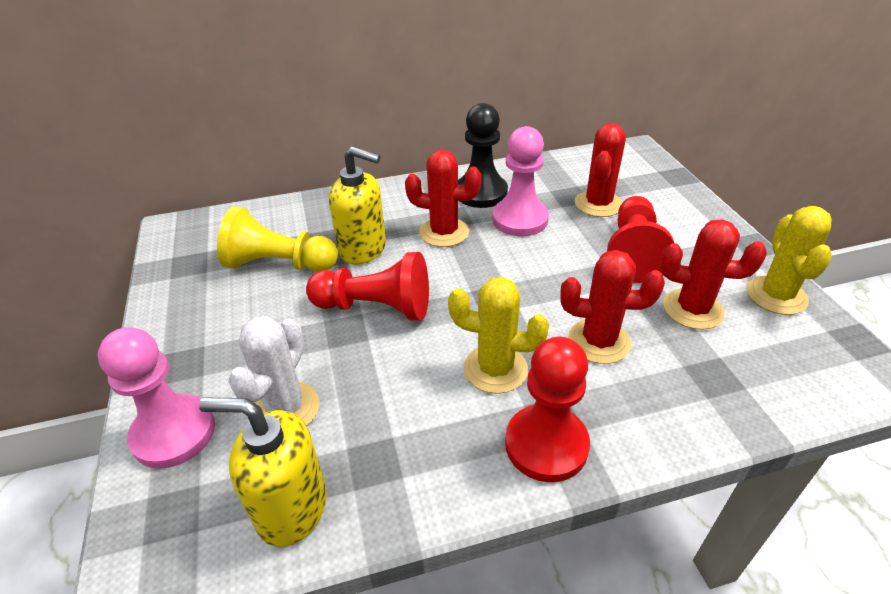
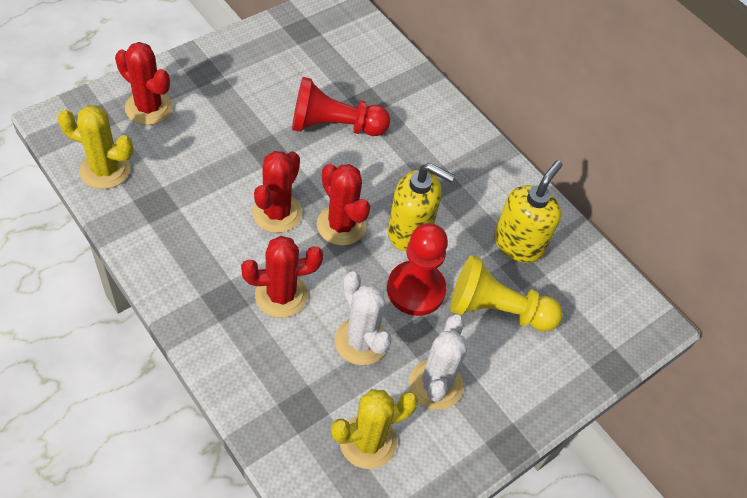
black pawn: 1 -> 0
pink pawn: 2 -> 0
red pawn: 3 -> 2
white cactus: 1 -> 2

